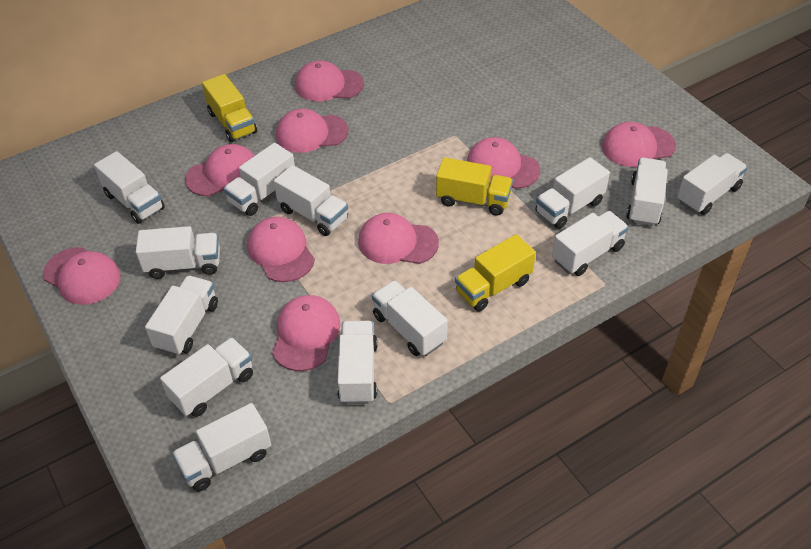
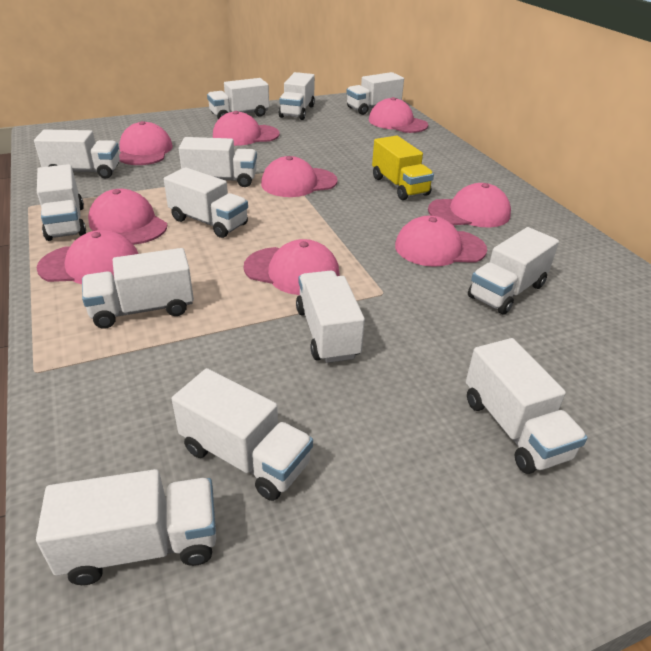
yellow truck: 3 -> 1

